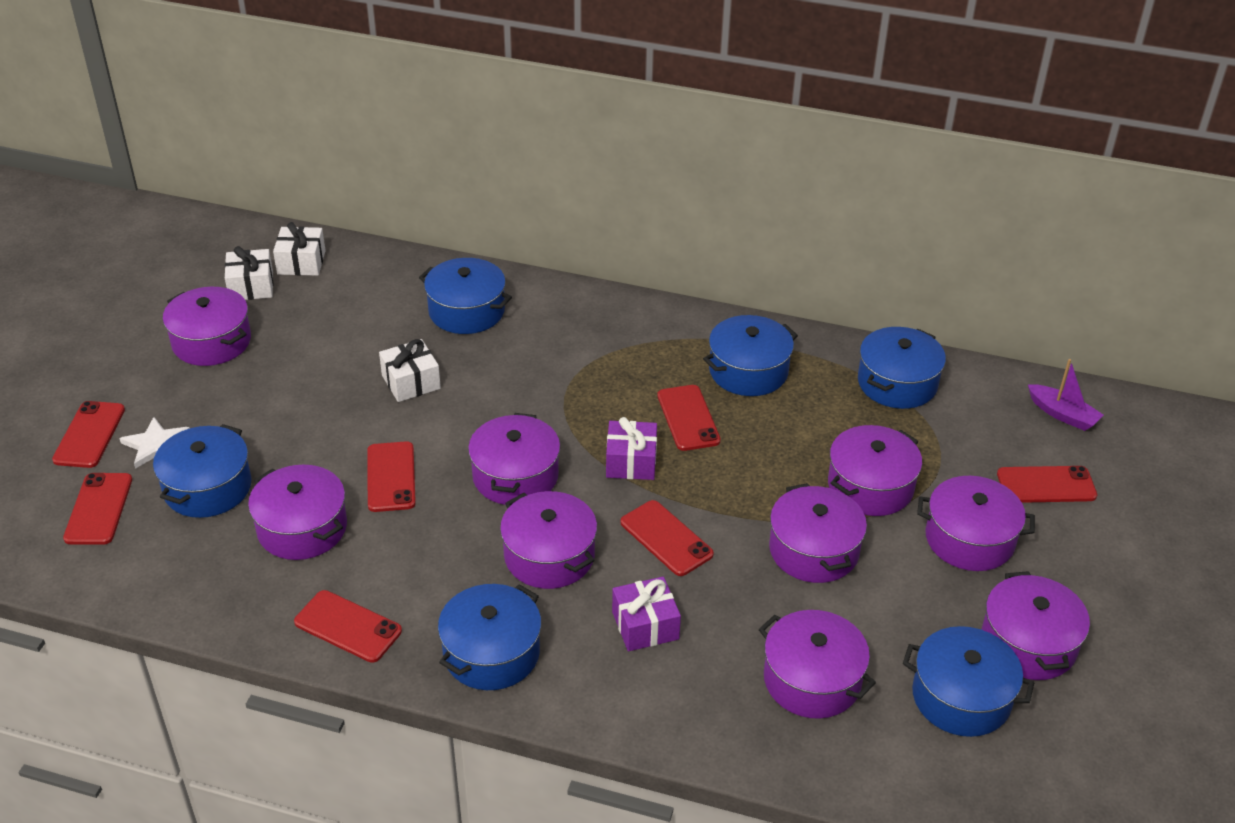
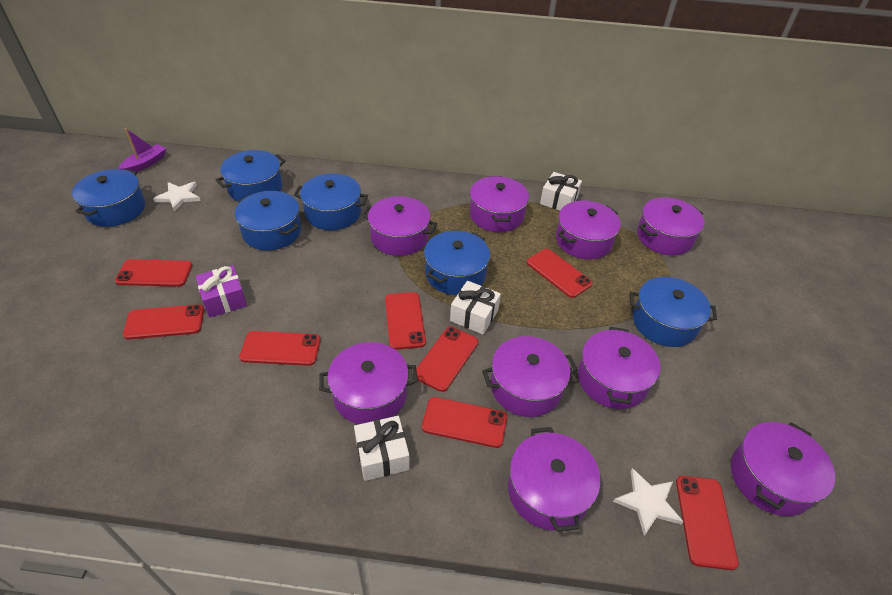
purple gift: 2 -> 1
red phone: 7 -> 8
white star: 1 -> 2

